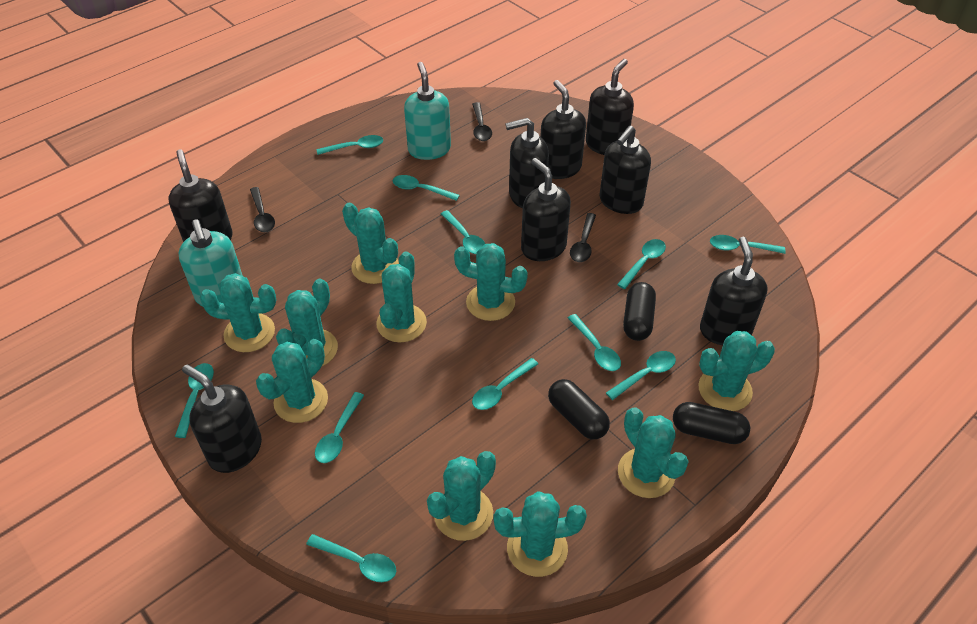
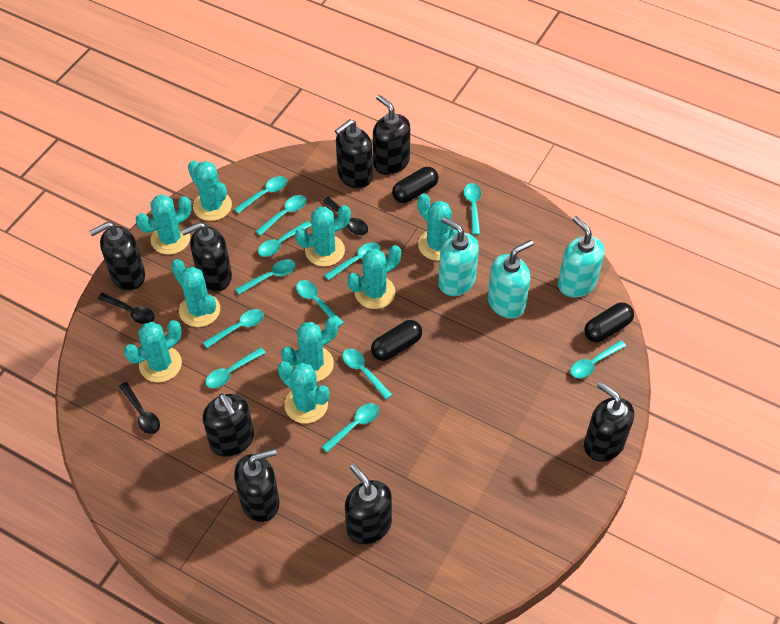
turquoise cactus: 10 -> 9
turquoise soap dispenser: 2 -> 3
turquoise spoon: 11 -> 12

